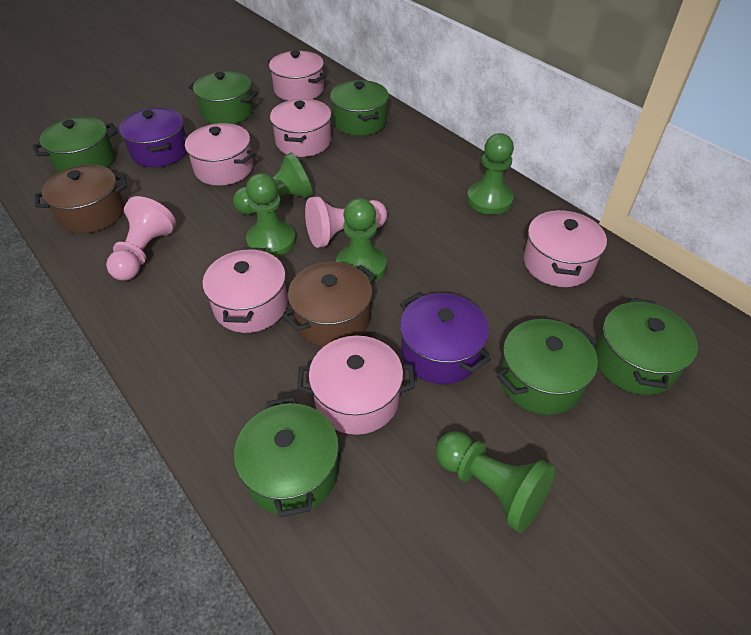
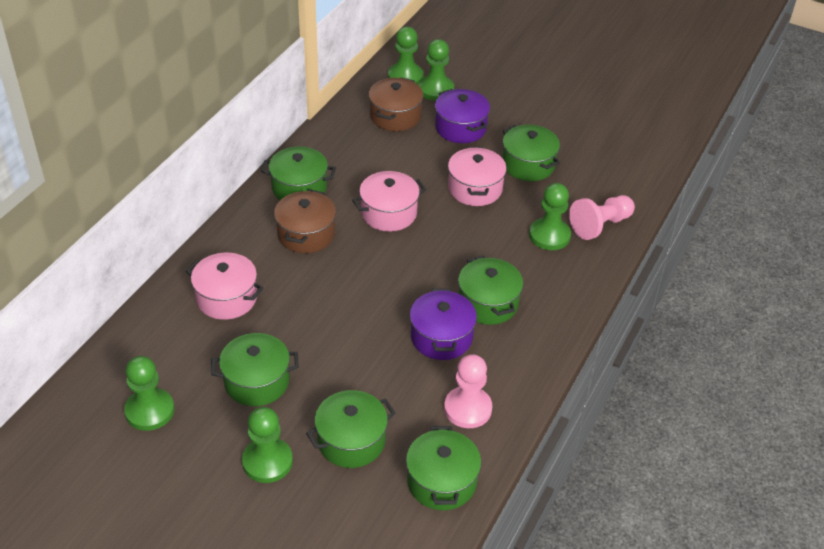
pink pot: 6 -> 3

